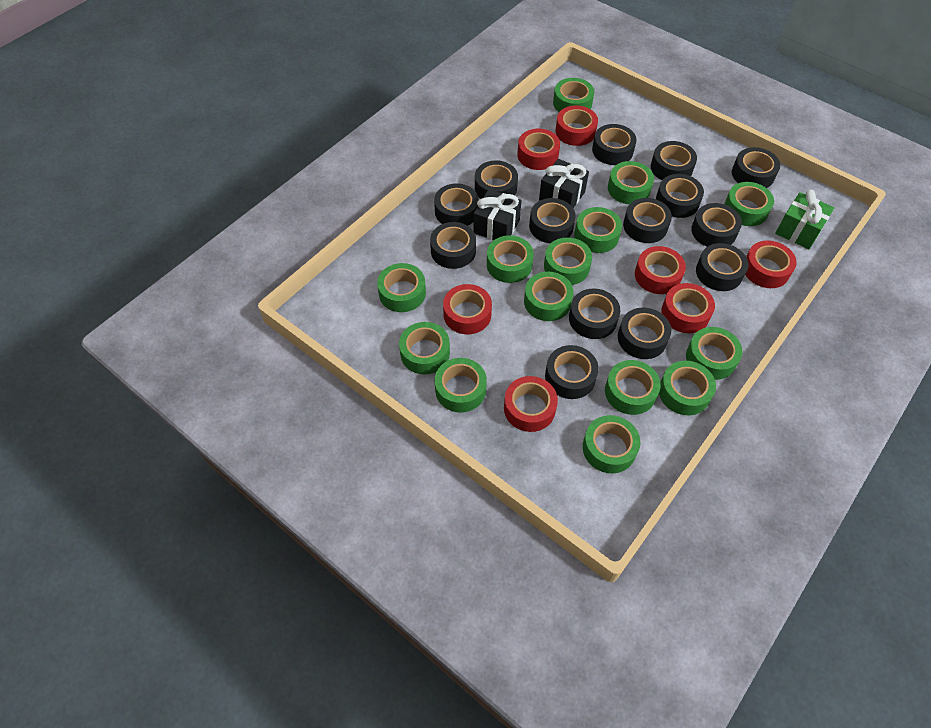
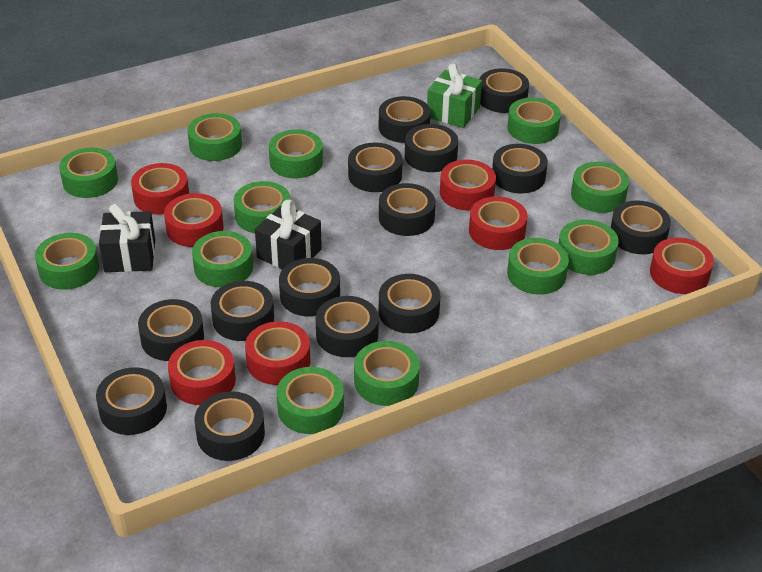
green tape: 14 -> 12

